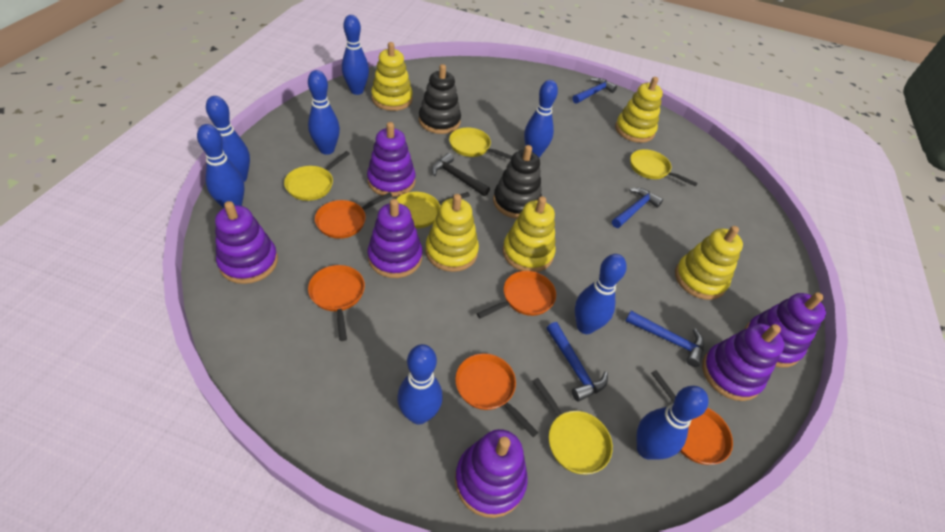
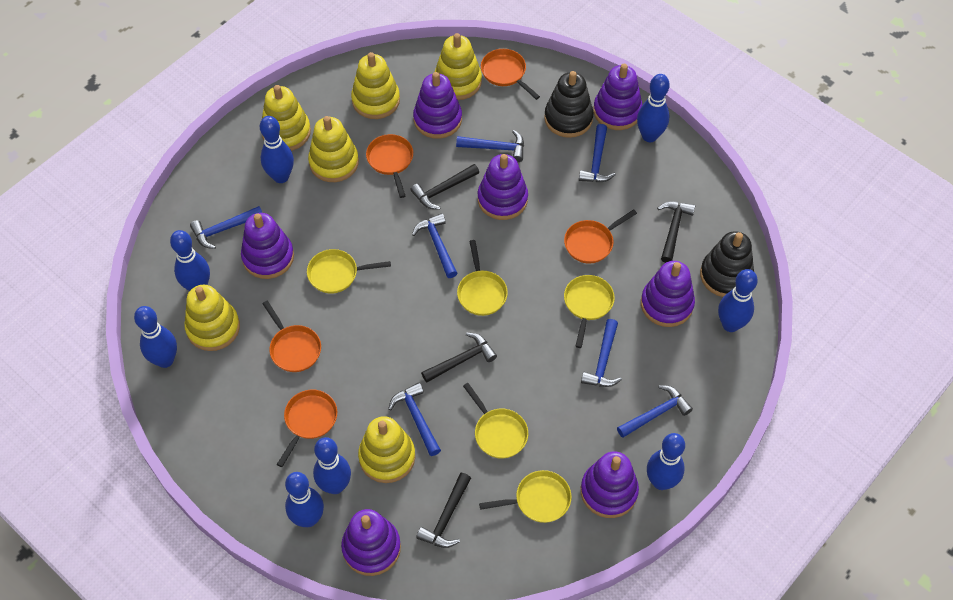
black hammer: 1 -> 4
blue hammer: 4 -> 7
purple stacking toy: 6 -> 7
yellow stacking toy: 5 -> 6

